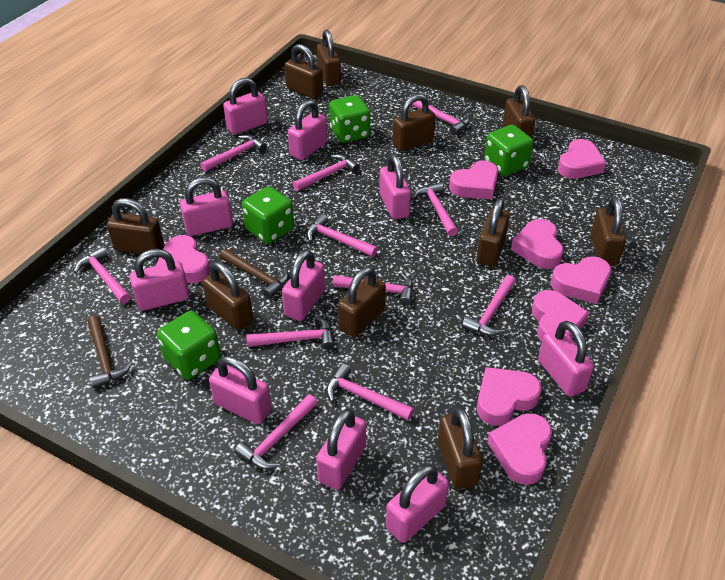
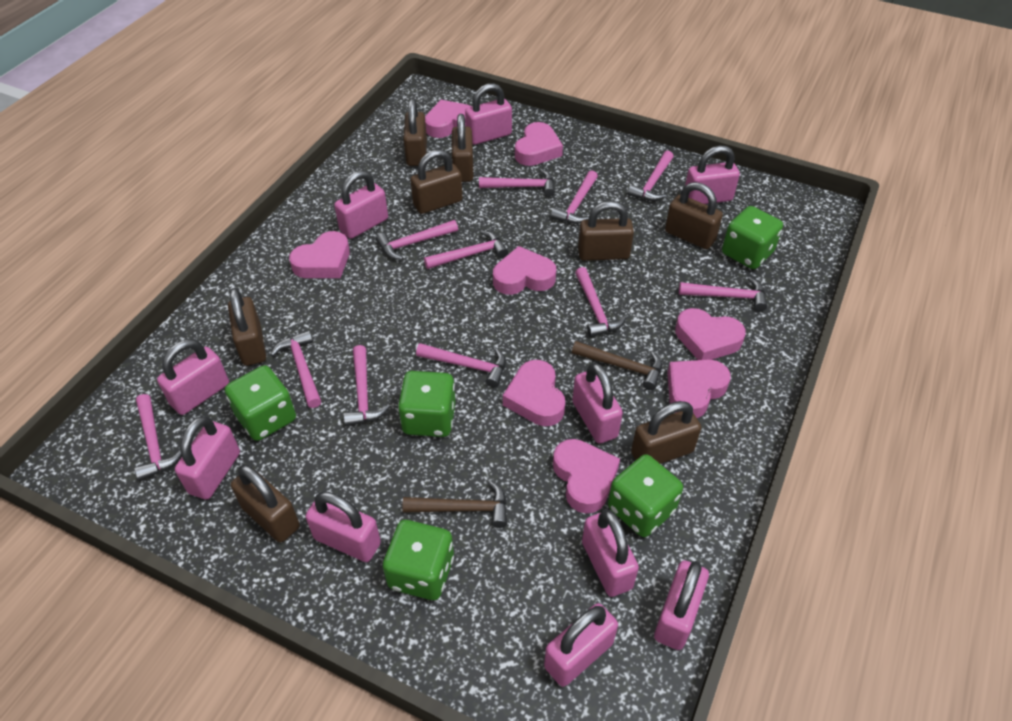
brown padlock: 10 -> 8
green dice: 4 -> 5

